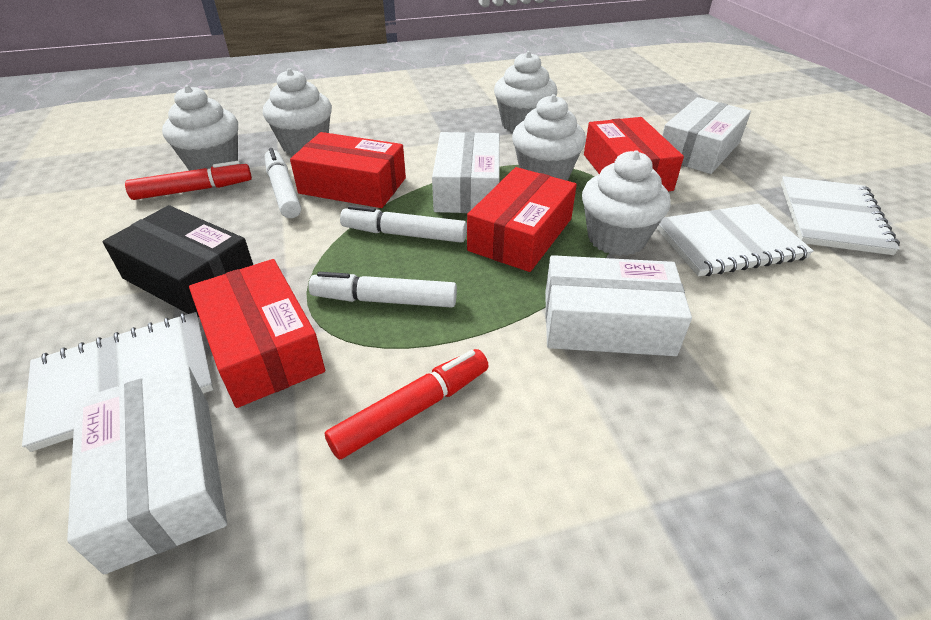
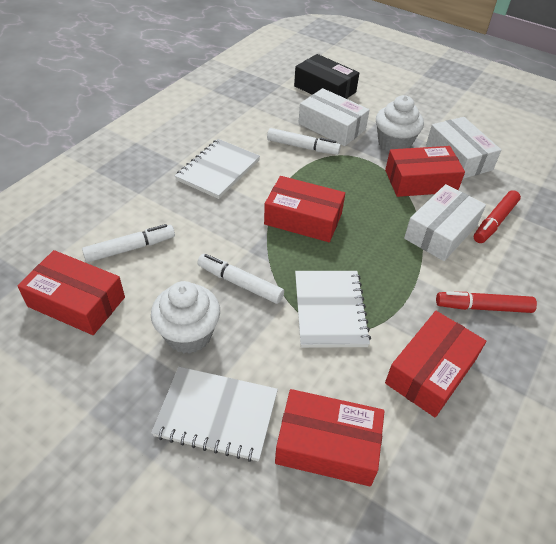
red box: 4 -> 5
white box: 4 -> 3
white cupcake: 5 -> 2

